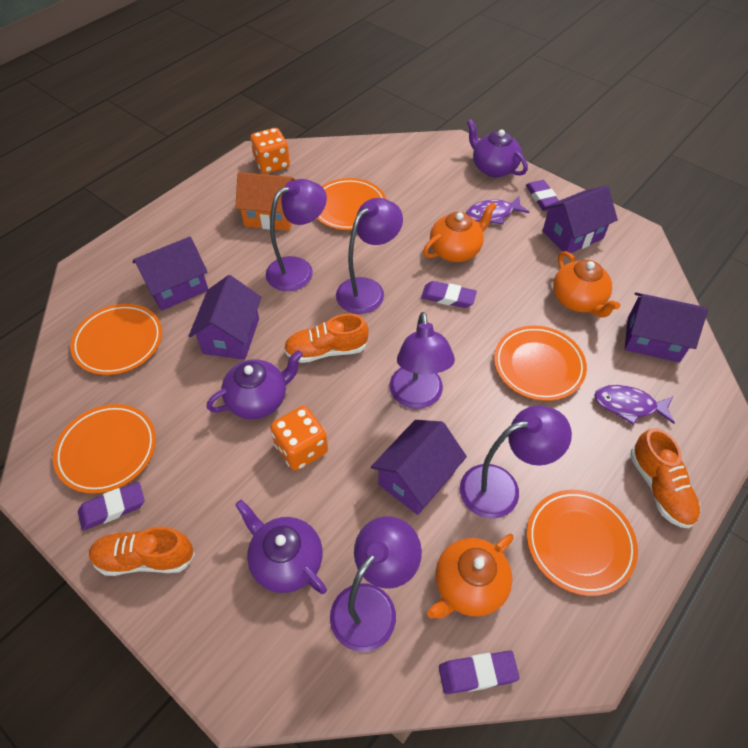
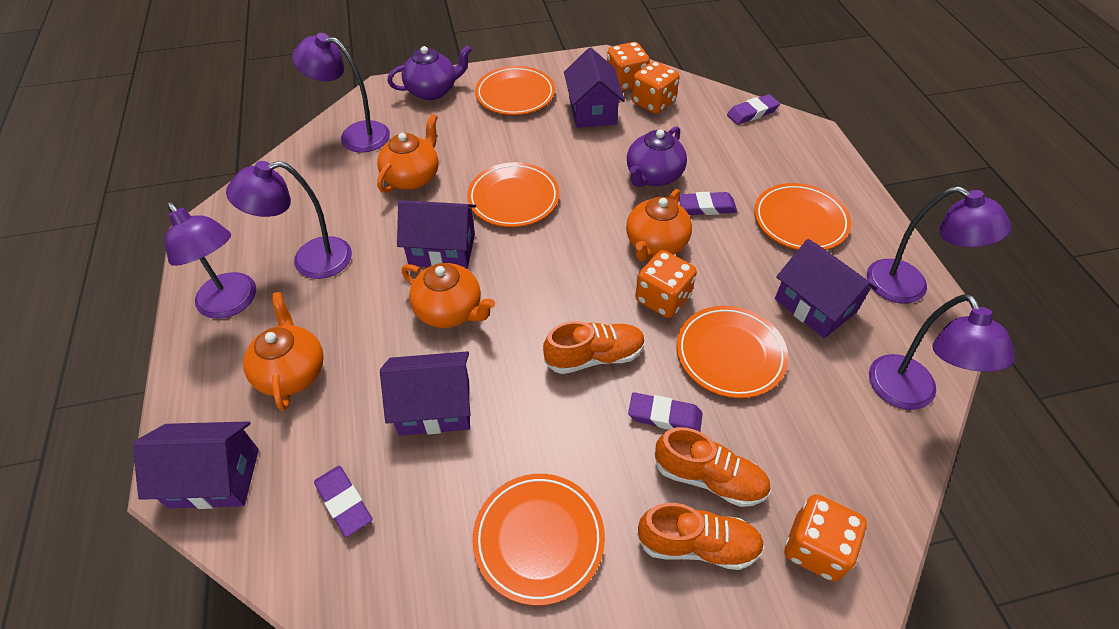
orange dice: 2 -> 4
orange house: 1 -> 0
orange teapot: 3 -> 4
purple fish: 2 -> 0
purple teapot: 3 -> 2

